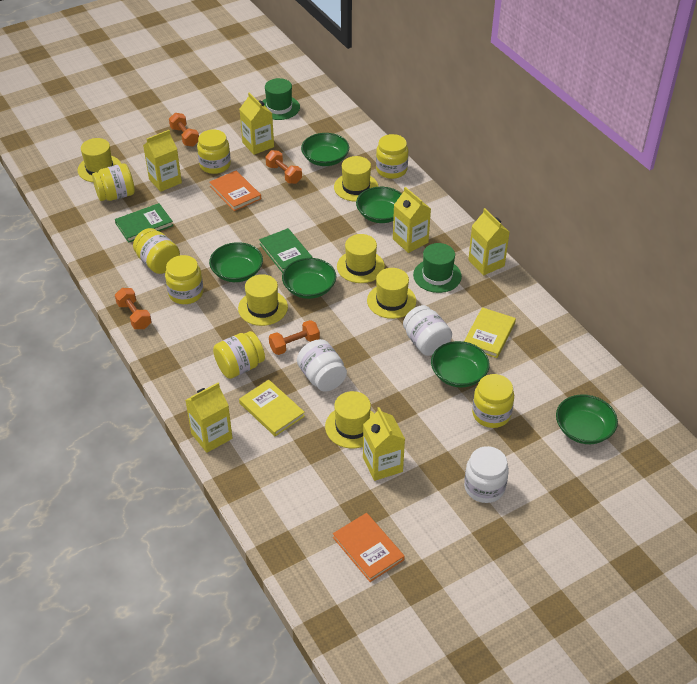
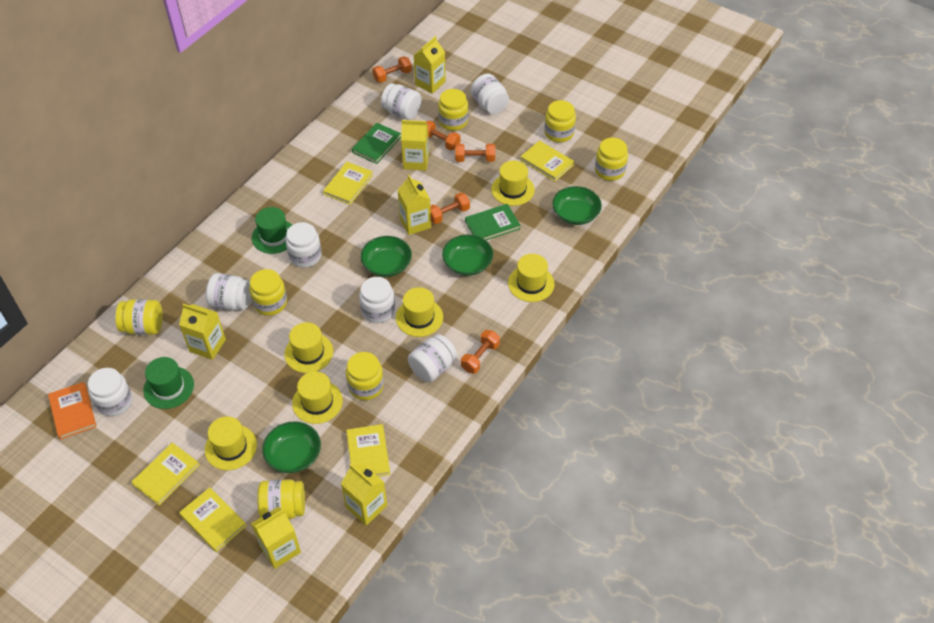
green bowl: 6 -> 4
orange book: 2 -> 1
orange dumbbell: 4 -> 5
white jar: 3 -> 7
yellow book: 2 -> 5

